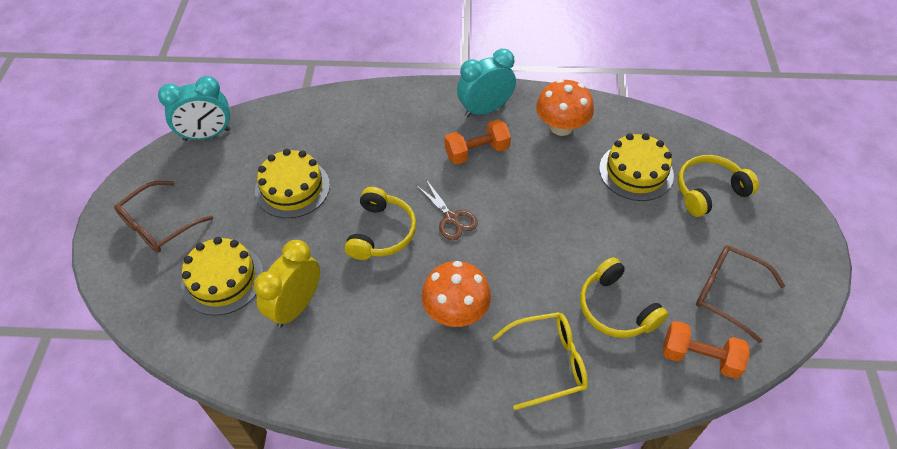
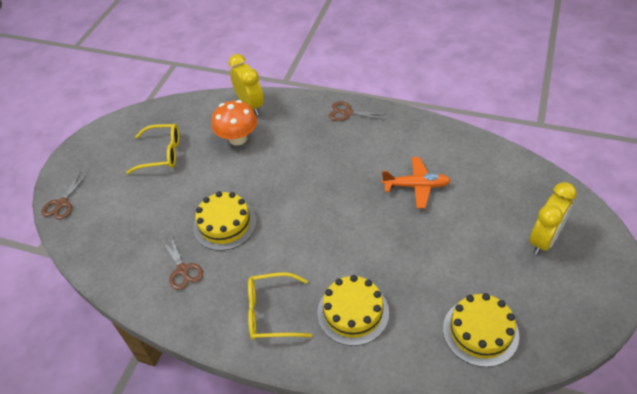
brown glasses: 2 -> 0
brown scissors: 1 -> 3
orange dumbbell: 2 -> 0
orange mushroom: 2 -> 1
orange plane: 0 -> 1
turquoise clock: 2 -> 0
yellow clock: 1 -> 2
yellow glasses: 1 -> 2
yellow headphones: 3 -> 0

